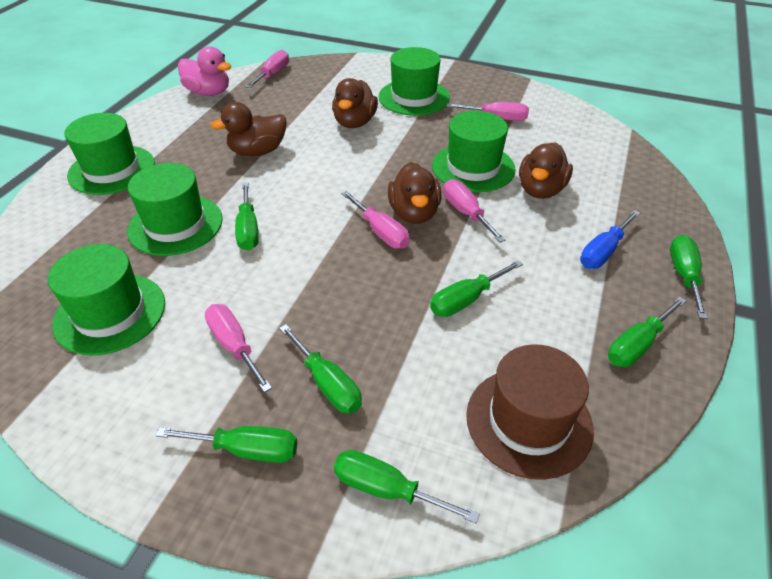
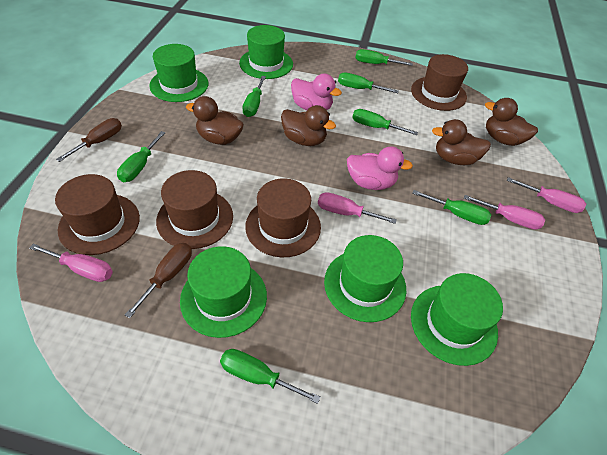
blue screwdriver: 1 -> 0
brown hat: 1 -> 4
brown screwdriver: 0 -> 2
pink duck: 1 -> 2
pink screwdriver: 5 -> 4

